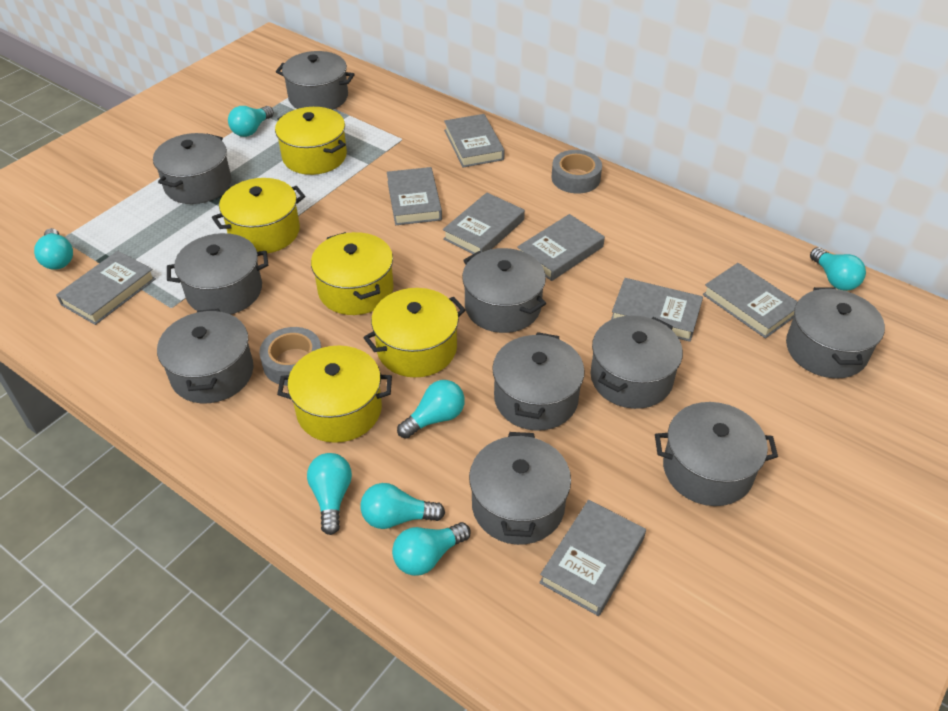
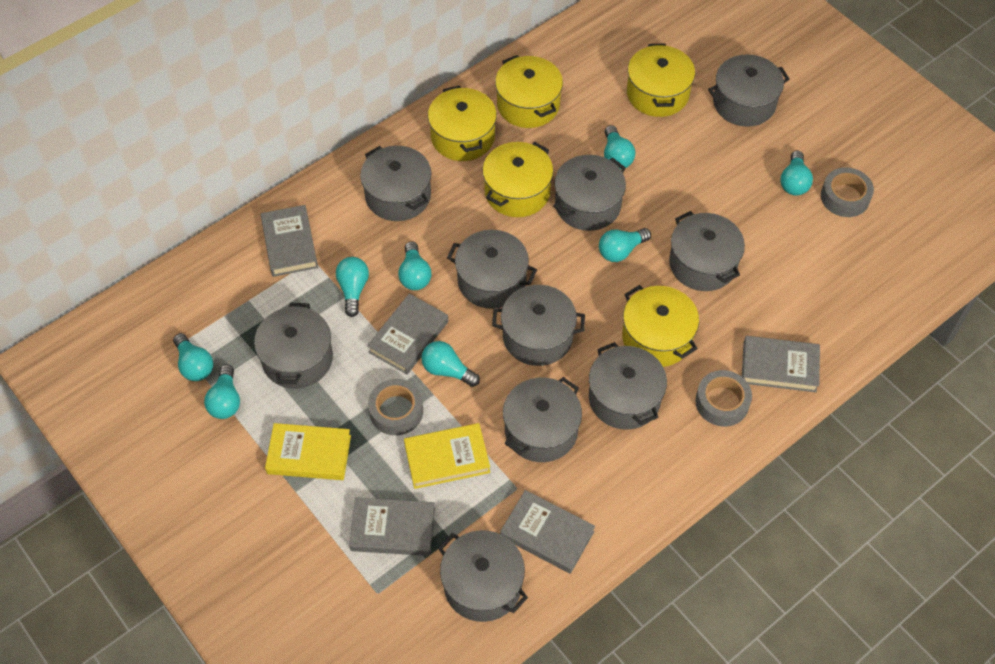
grey book: 8 -> 5
grey tape: 2 -> 3
turquoise light bulb: 7 -> 8
yellow book: 0 -> 2

